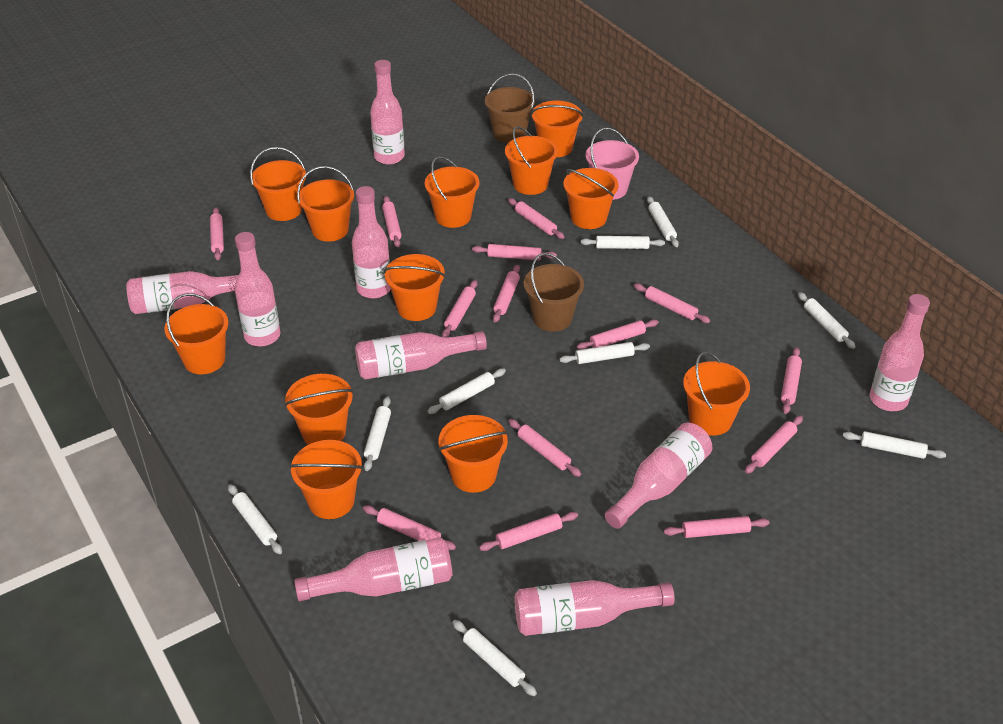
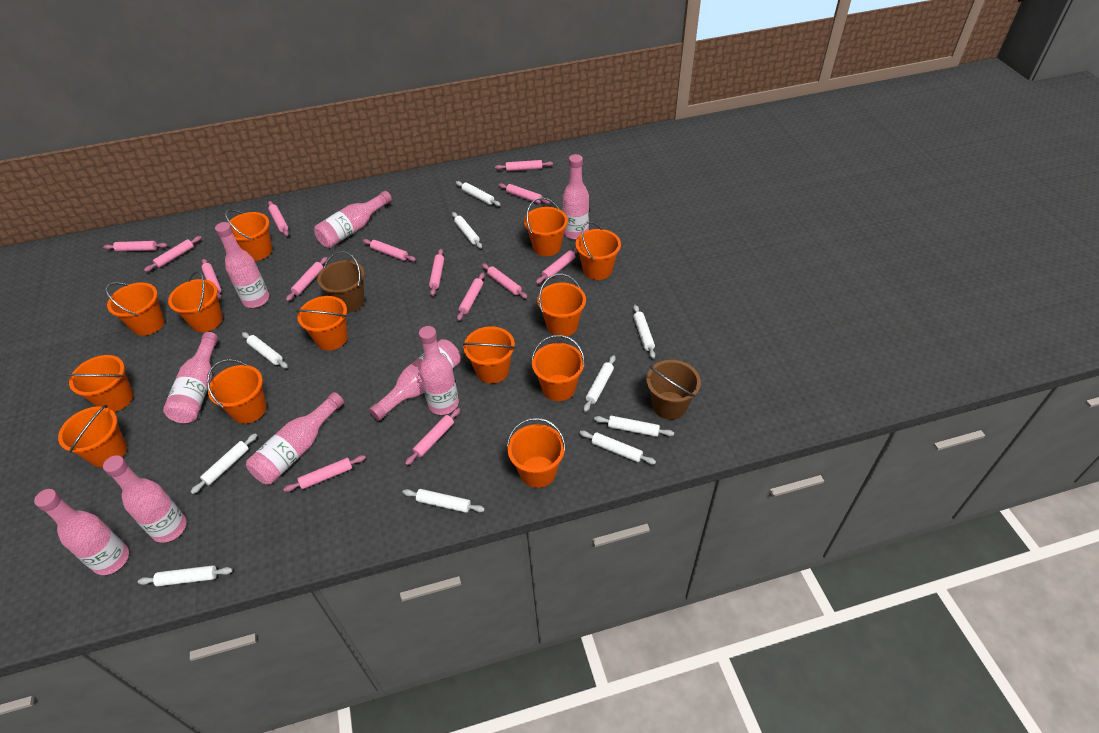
orange bucket: 12 -> 13
pink bucket: 1 -> 0
white rolling pin: 9 -> 10

